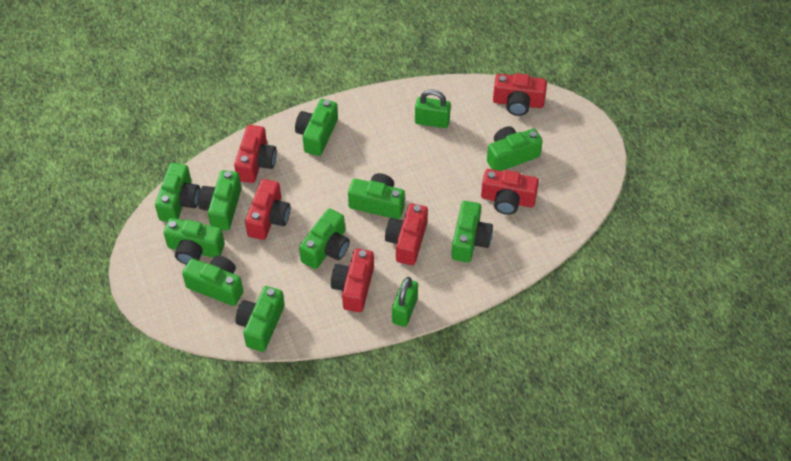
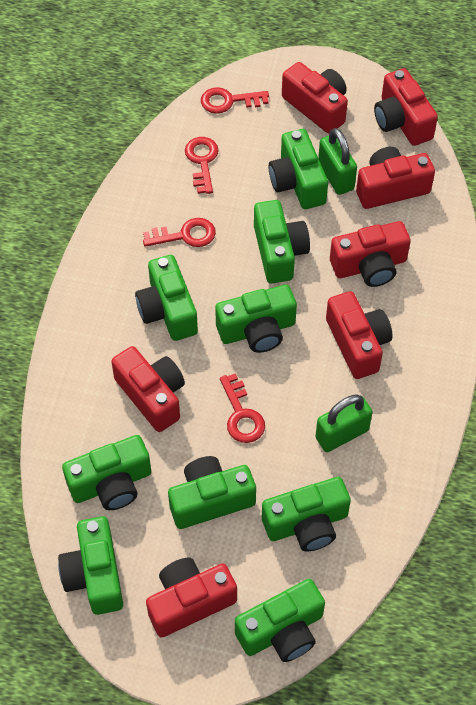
green camera: 10 -> 9
red camera: 6 -> 7
red key: 0 -> 4

